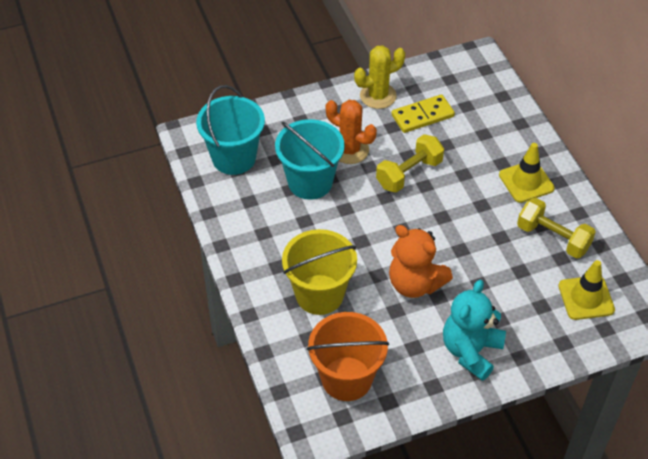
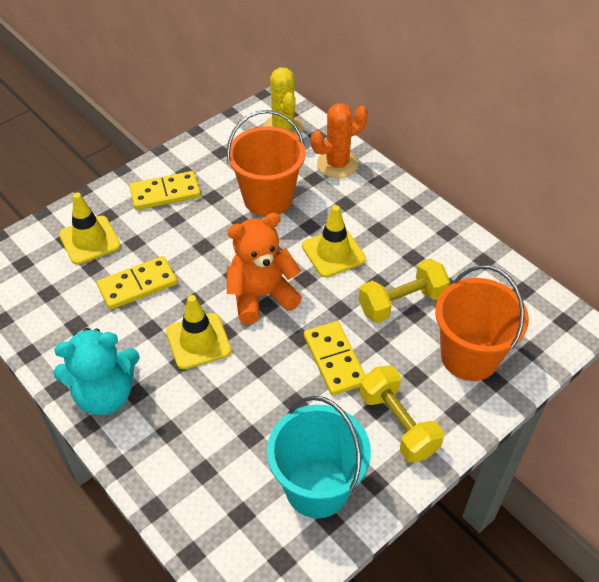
orange bucket: 1 -> 2
turquoise bucket: 2 -> 1
yellow bucket: 1 -> 0
yellow domino: 1 -> 3
yellow traffic cone: 2 -> 3

